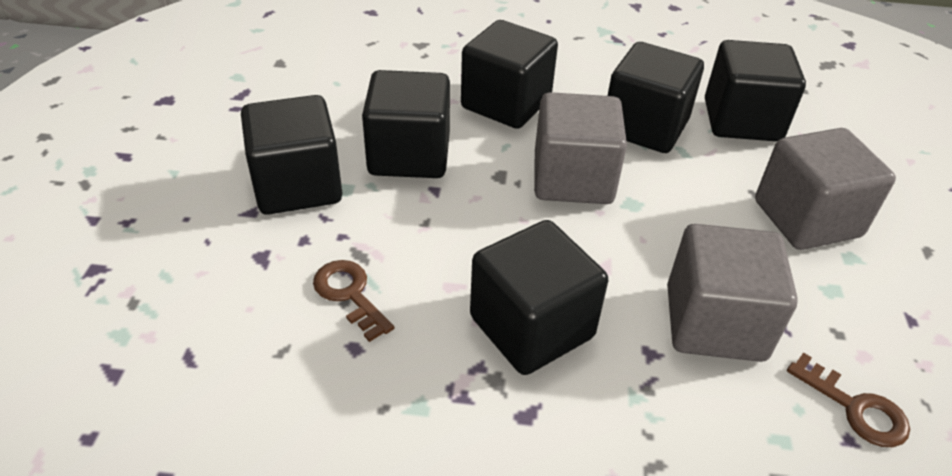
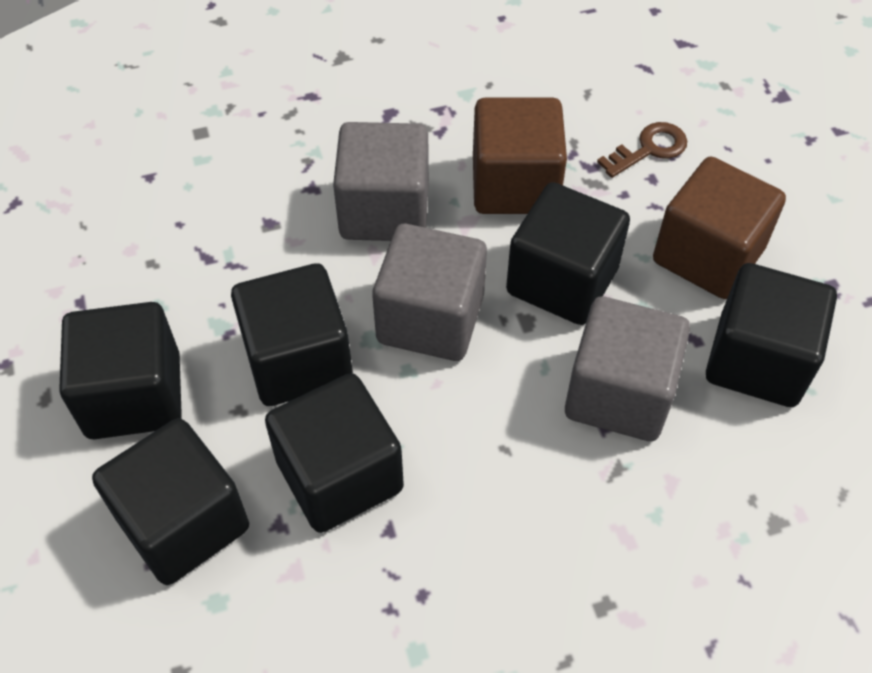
brown cube: 0 -> 2
brown key: 2 -> 1

